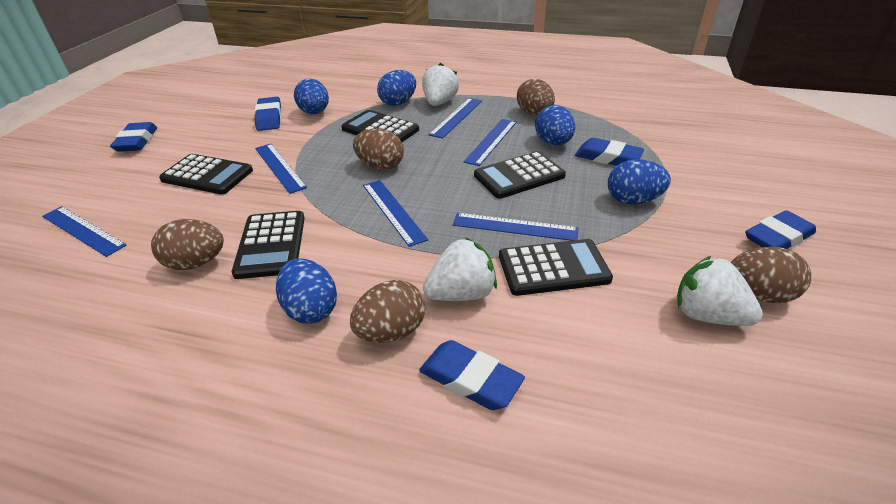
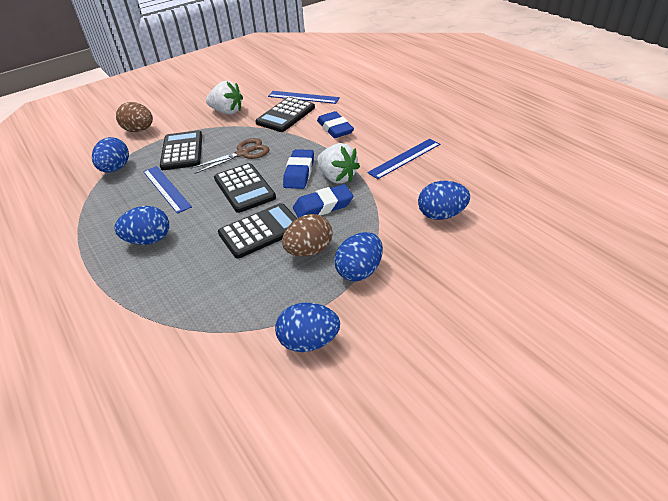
black calculator: 5 -> 4
blue eraser: 5 -> 3
blue ruler: 6 -> 3
brown egg: 5 -> 2
brown scissors: 0 -> 1
white strawberry: 3 -> 2

